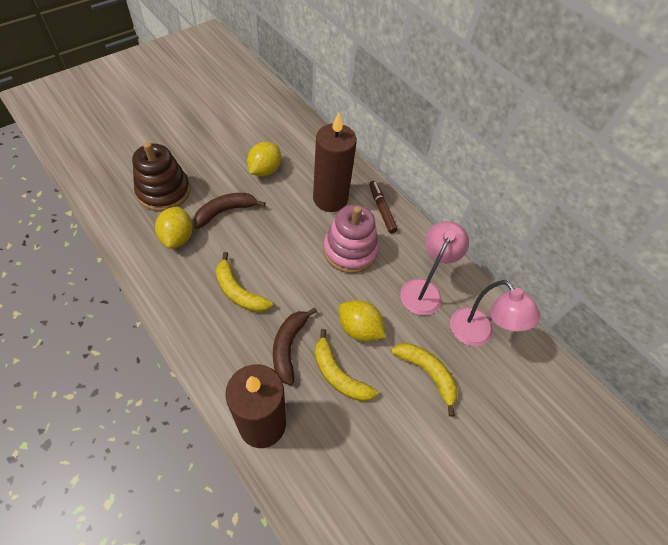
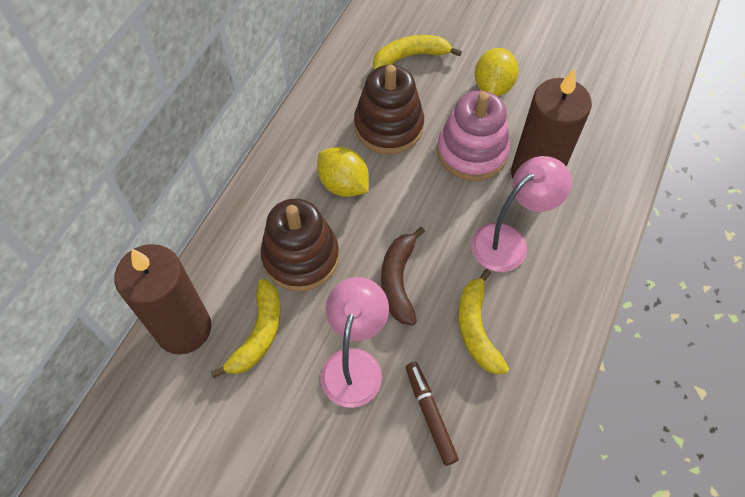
brown banana: 2 -> 1
brown stacking toy: 1 -> 2
yellow lemon: 3 -> 2

